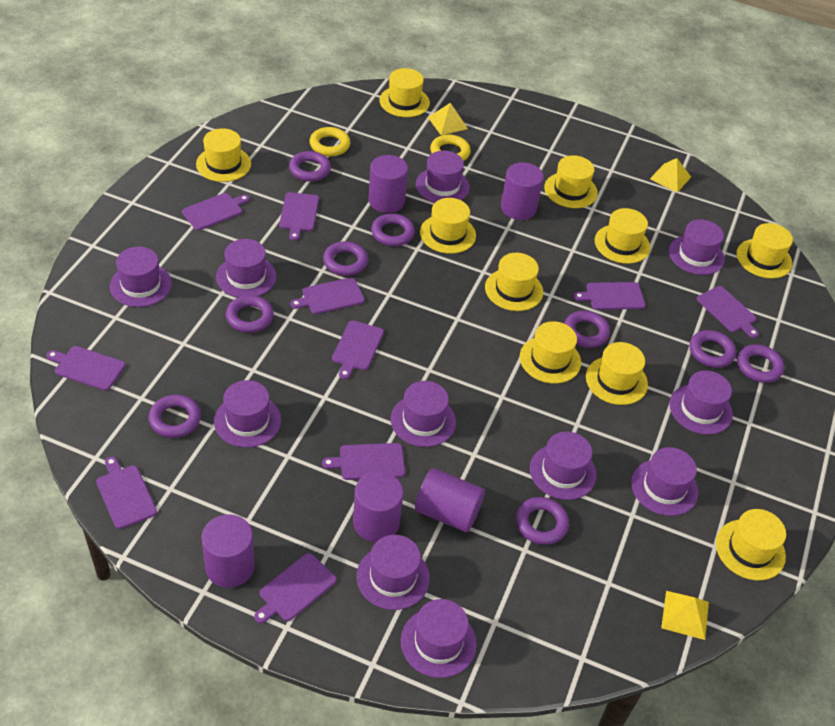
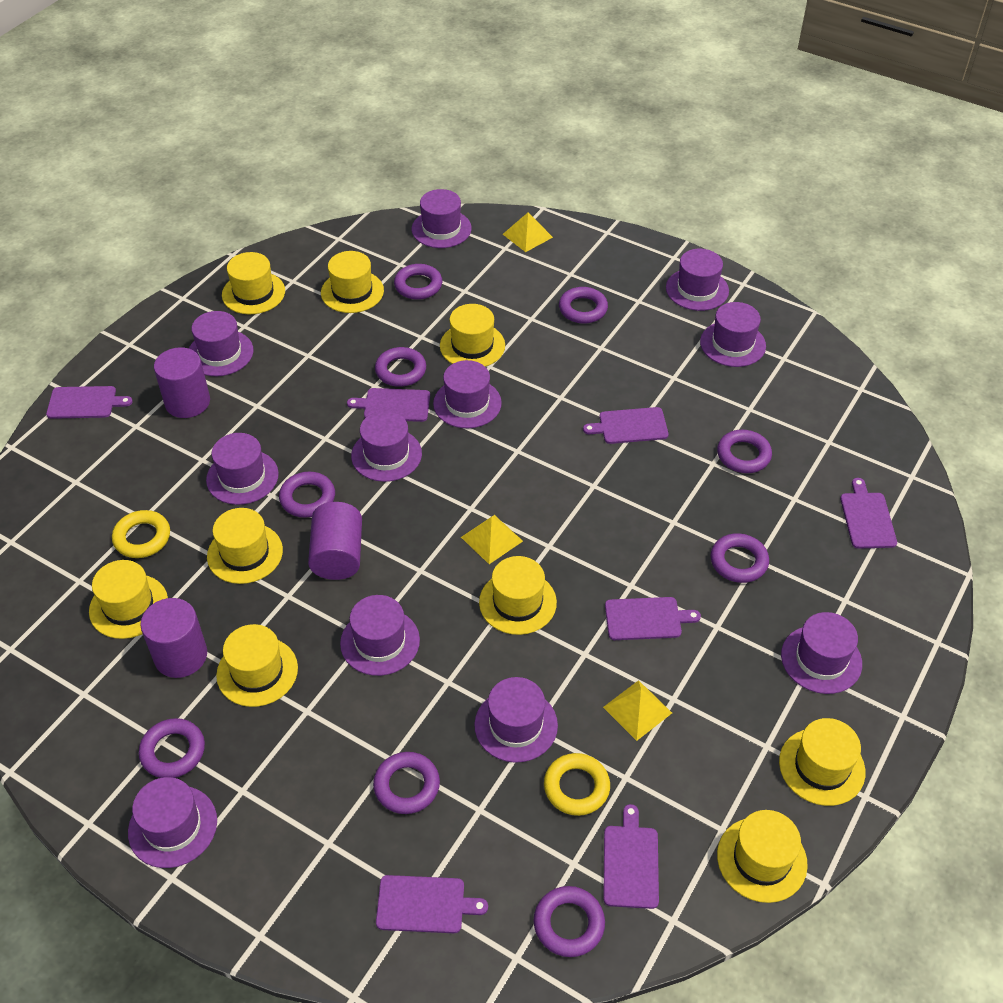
purple cutting board: 10 -> 7
purple cylinder: 5 -> 3
yellow hat: 10 -> 9

